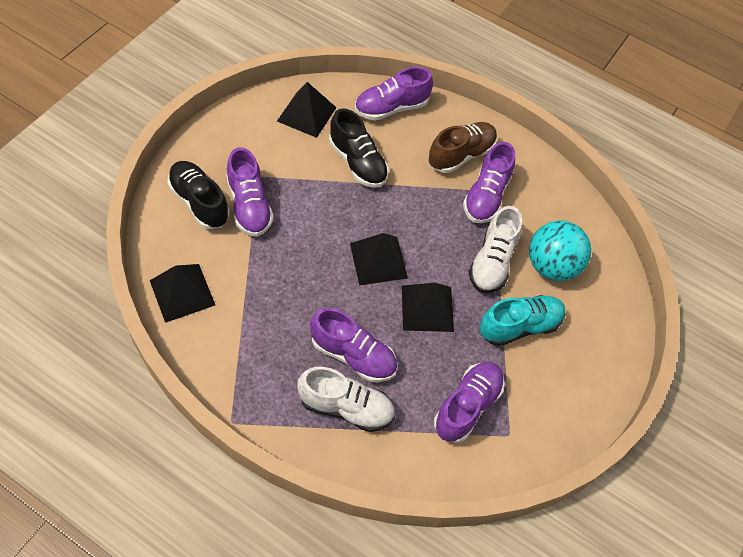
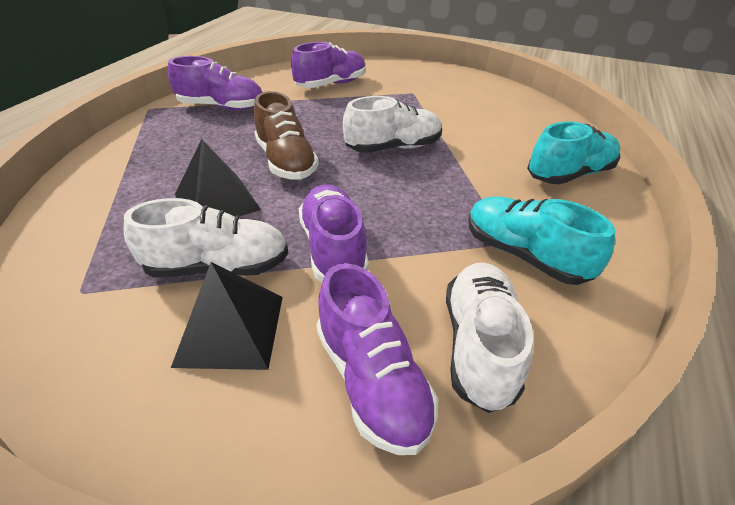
black pyramid: 4 -> 2
black shoe: 2 -> 0
purple shoe: 5 -> 4
turquoise ball: 1 -> 0
turquoise shoe: 1 -> 2
white shoe: 2 -> 3

